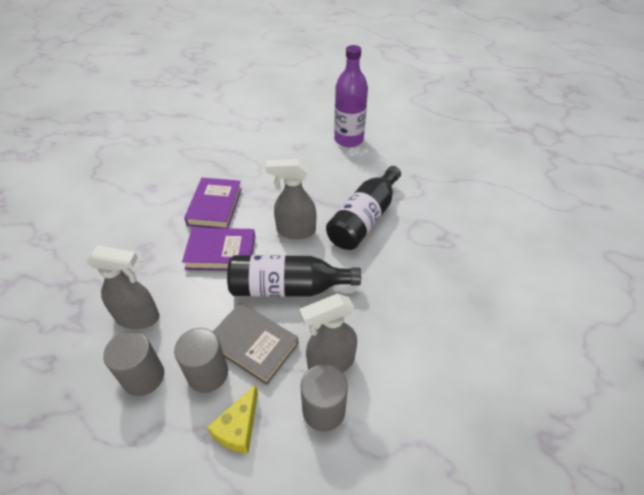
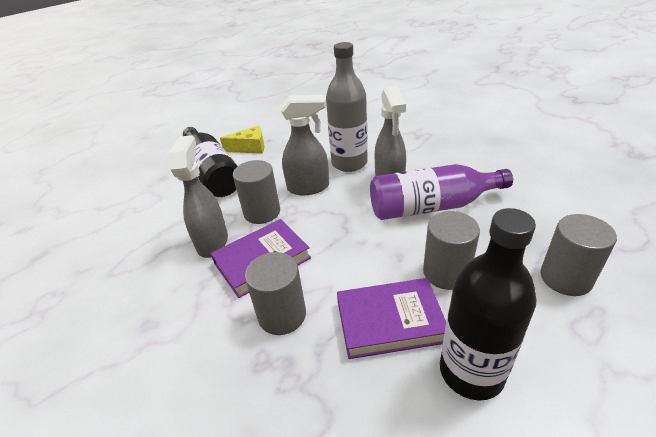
grey book: 1 -> 0
grey bottle: 0 -> 1
grey cylinder: 3 -> 4

